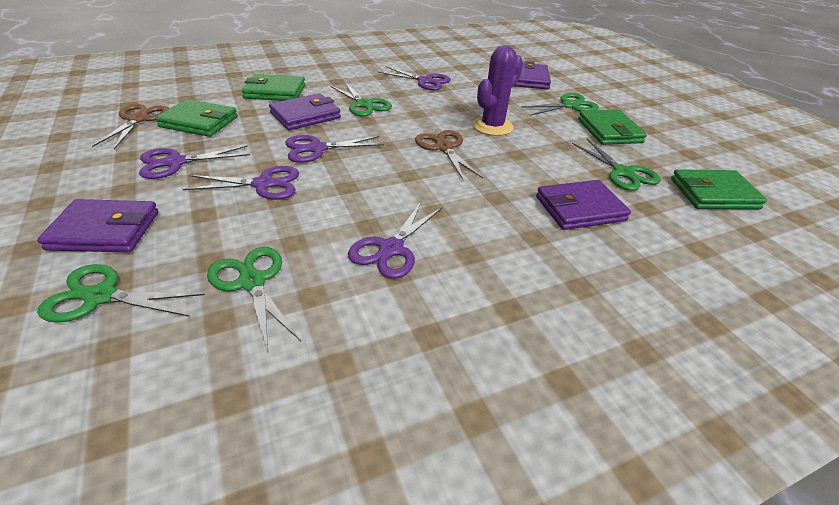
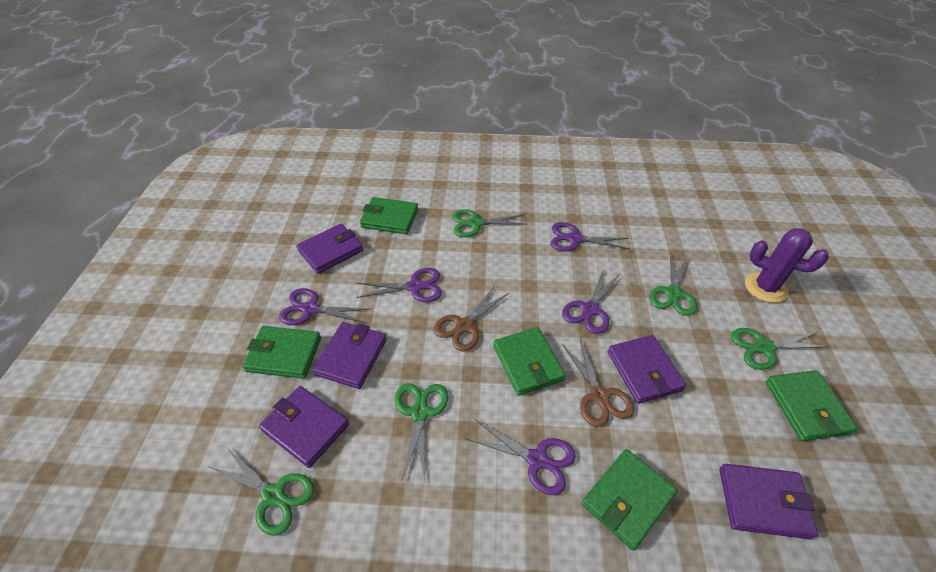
green wallet: 4 -> 5
purple wallet: 4 -> 5

